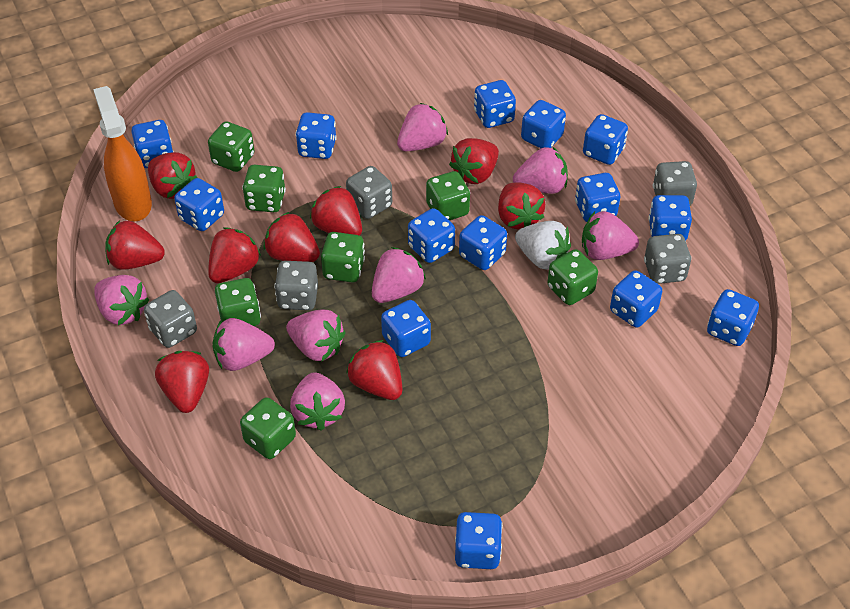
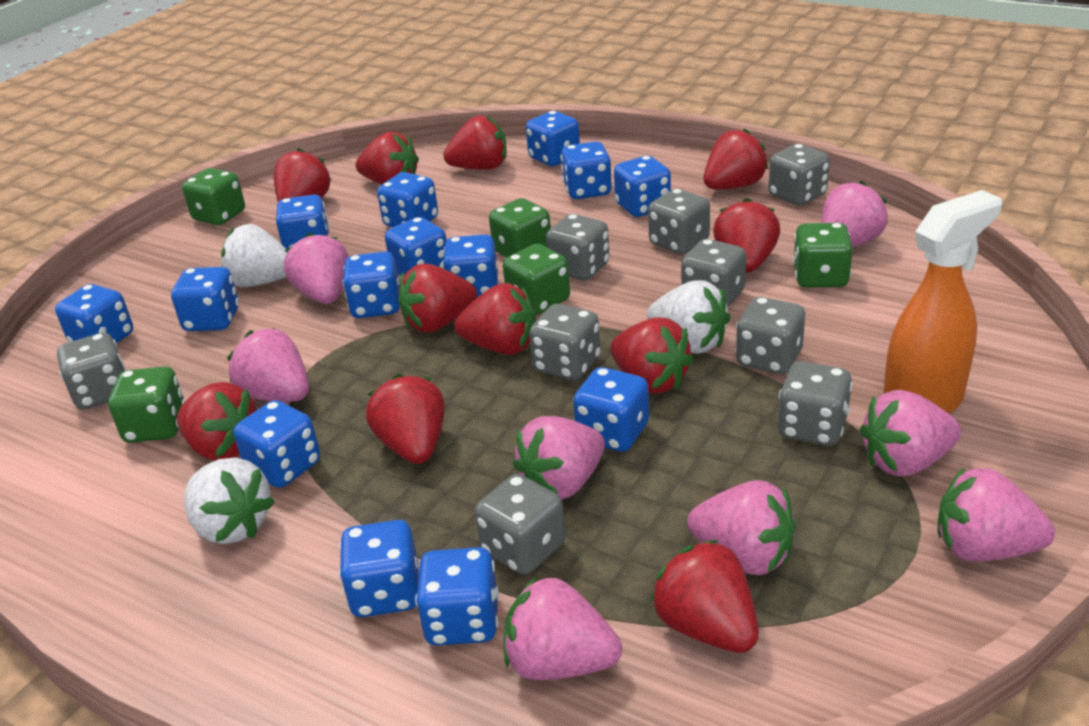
green dice: 7 -> 5
grey dice: 5 -> 9
red strawberry: 9 -> 11
white strawberry: 1 -> 3

